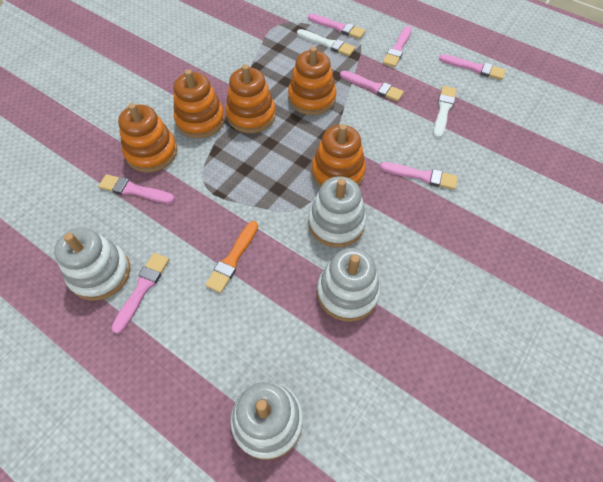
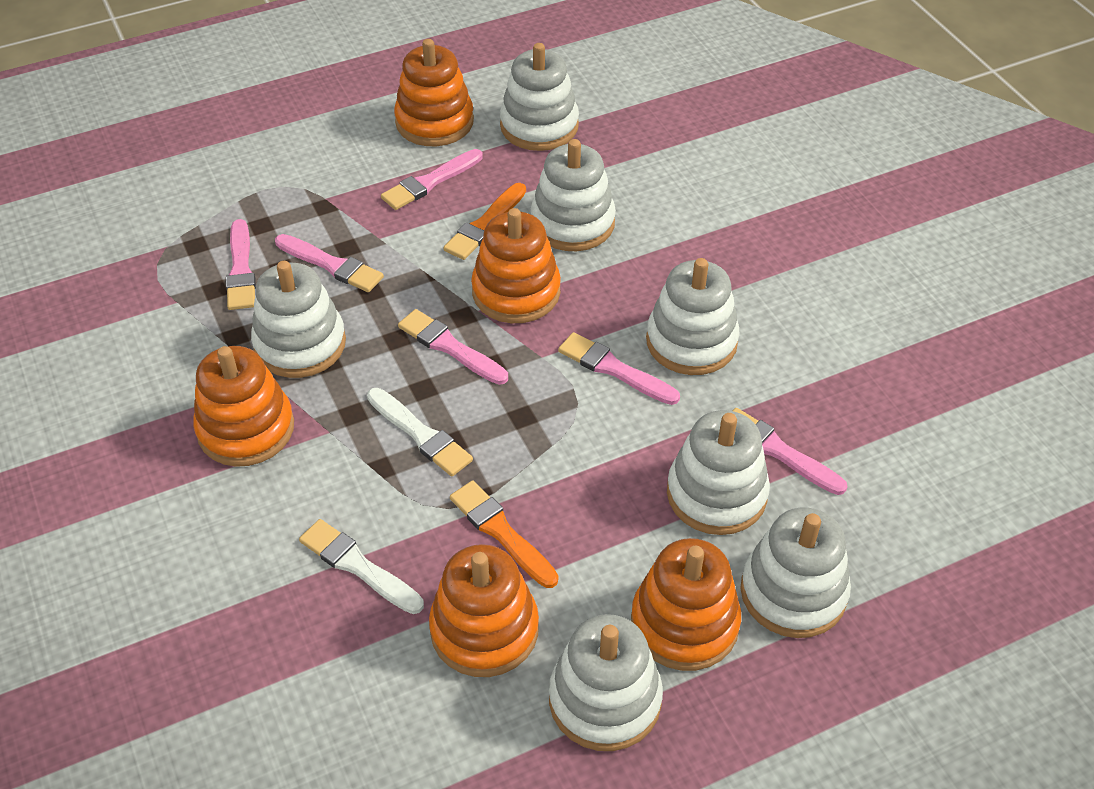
orange brush: 1 -> 2
pink brush: 7 -> 6
white stacking toy: 4 -> 7

